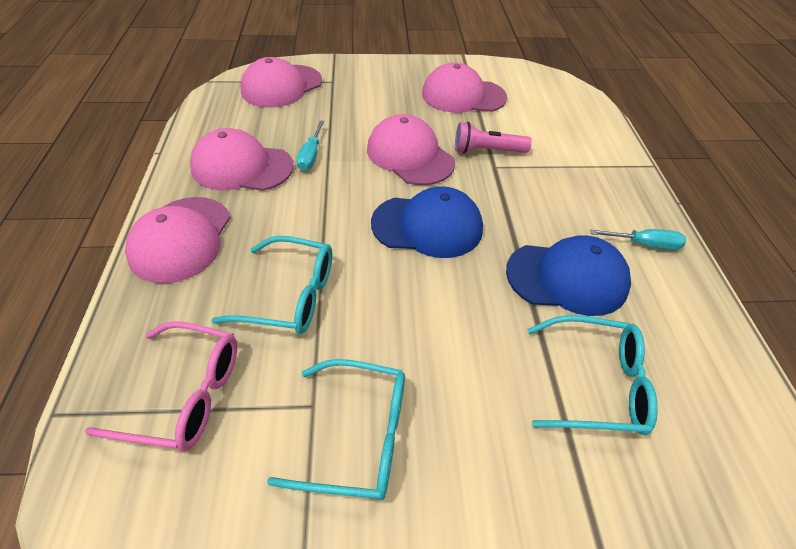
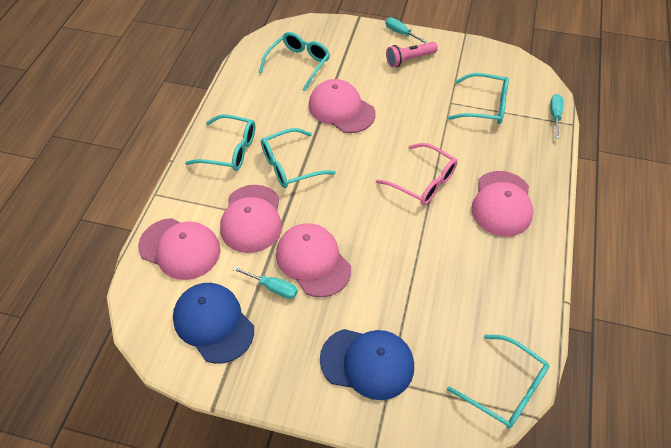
turquoise glasses: 3 -> 5
turquoise screwdriver: 2 -> 3

